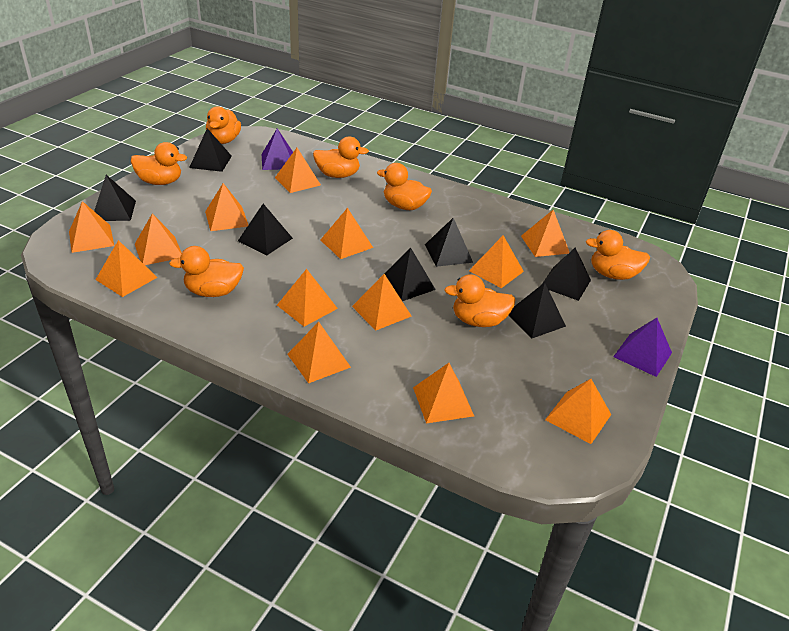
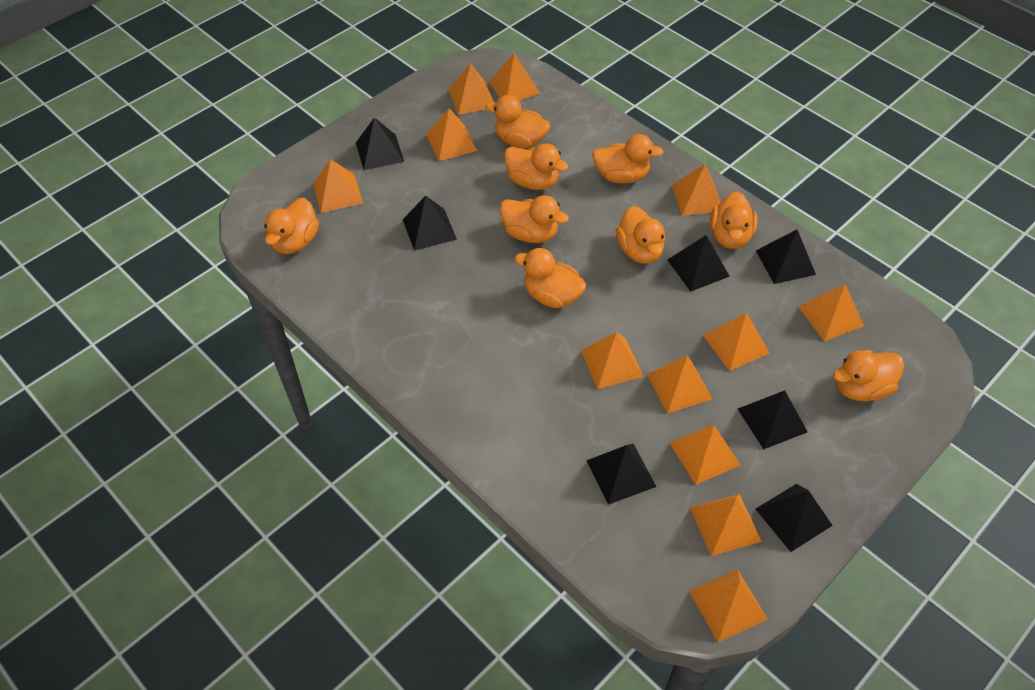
orange duck: 7 -> 9
orange pyramid: 13 -> 12
purple pyramid: 2 -> 0

